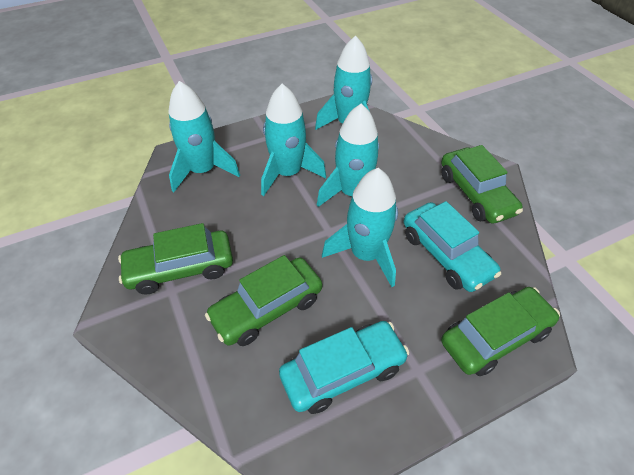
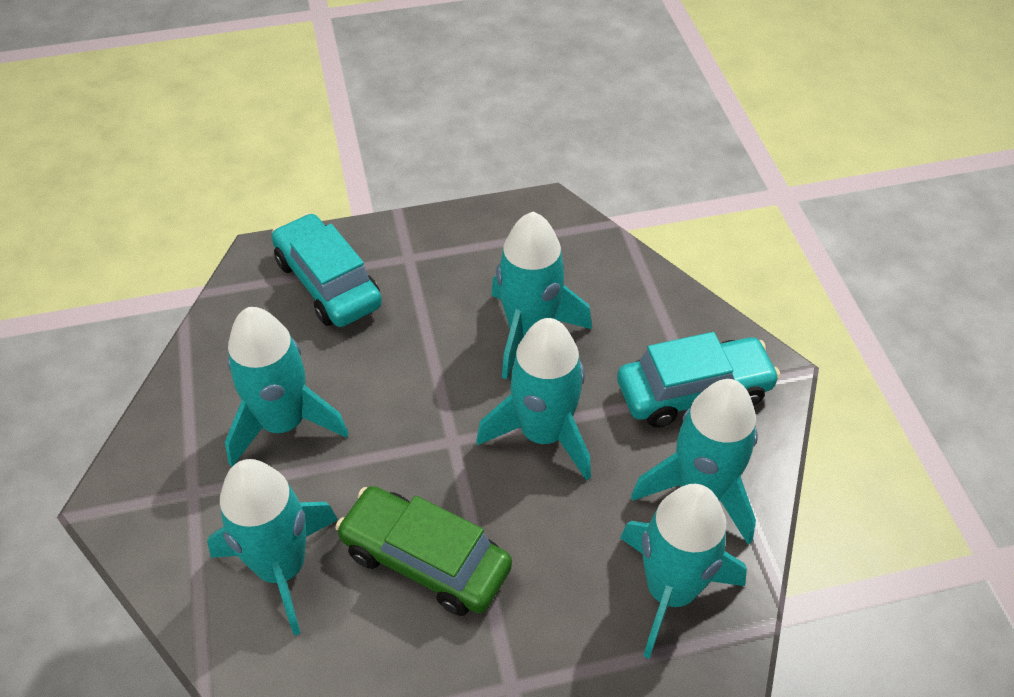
green car: 4 -> 1
turquoise rocket: 5 -> 6

